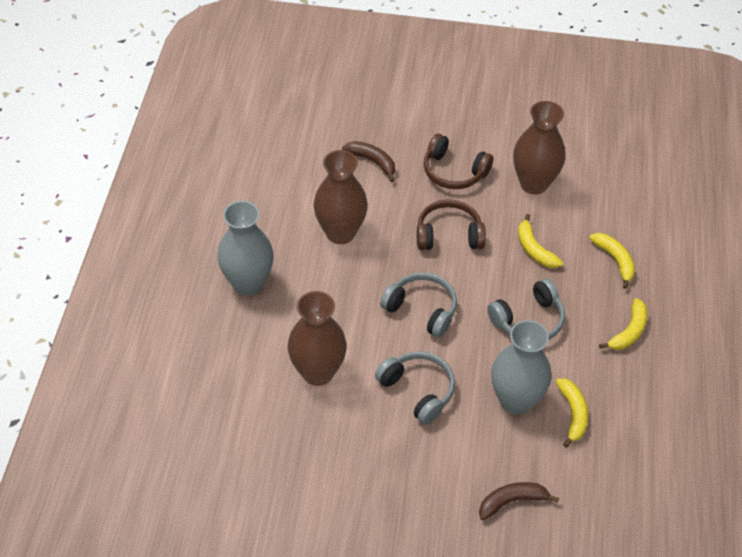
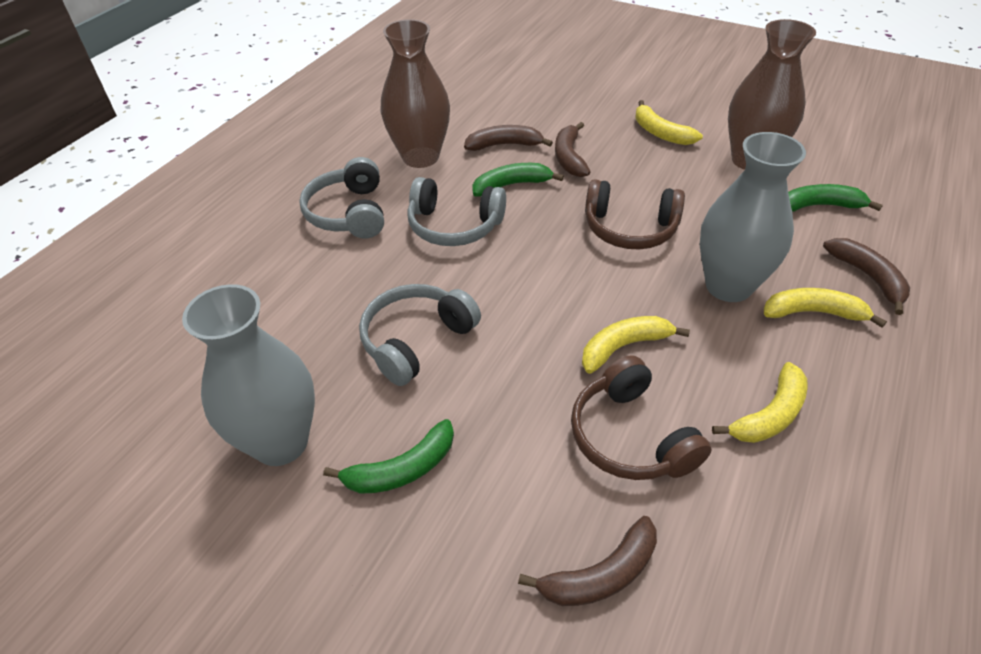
brown banana: 2 -> 4
brown vase: 3 -> 2
green banana: 0 -> 3

